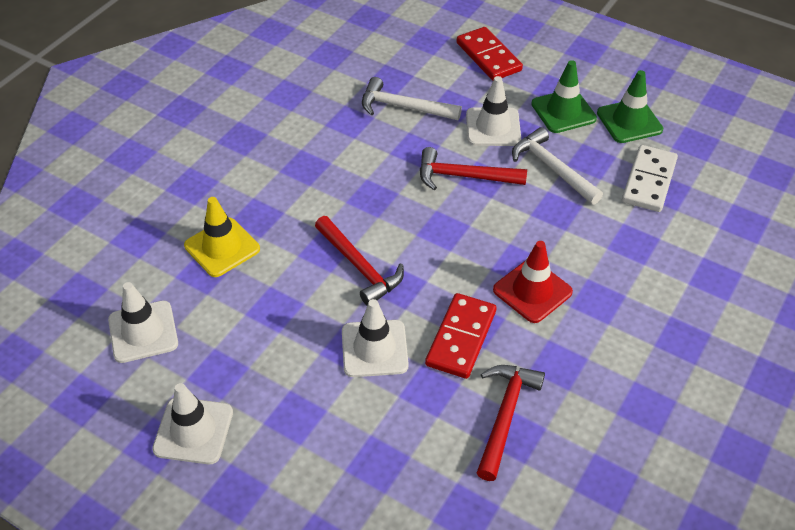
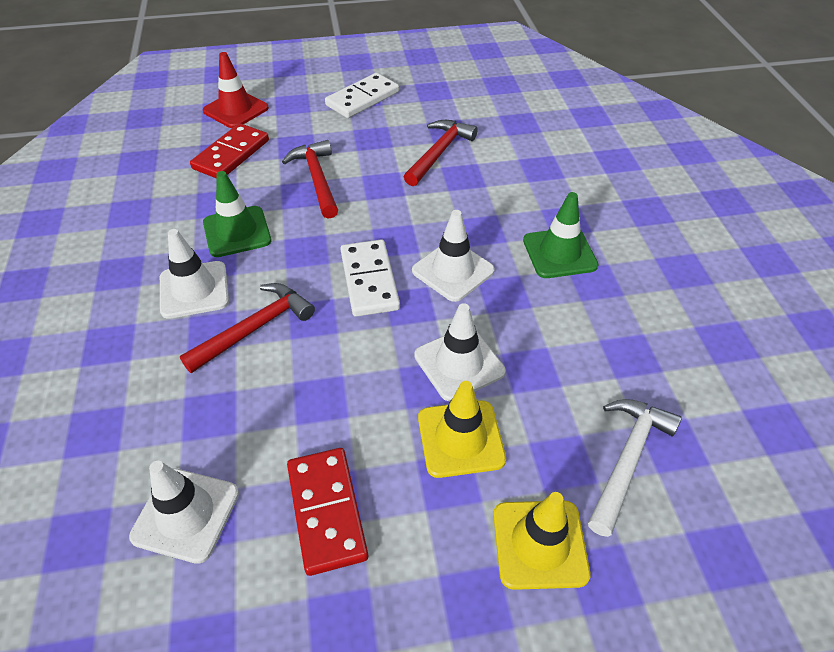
white domino: 1 -> 2
white hammer: 2 -> 1
yellow traffic cone: 1 -> 2

